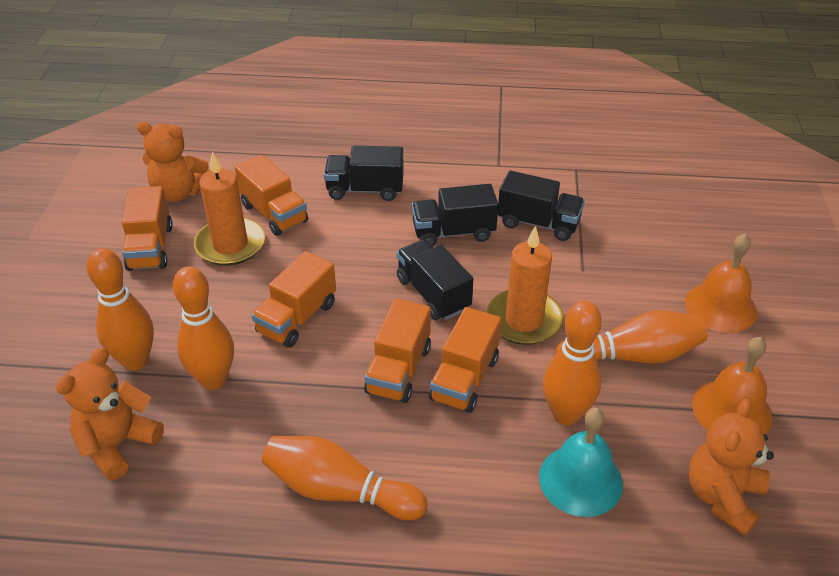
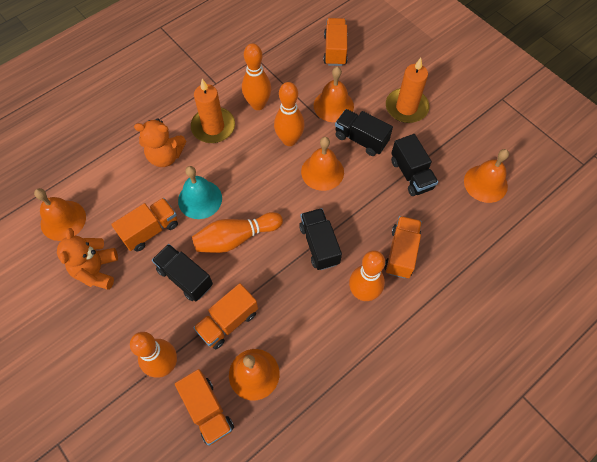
orange bell: 2 -> 5
orange teddy bear: 3 -> 2

